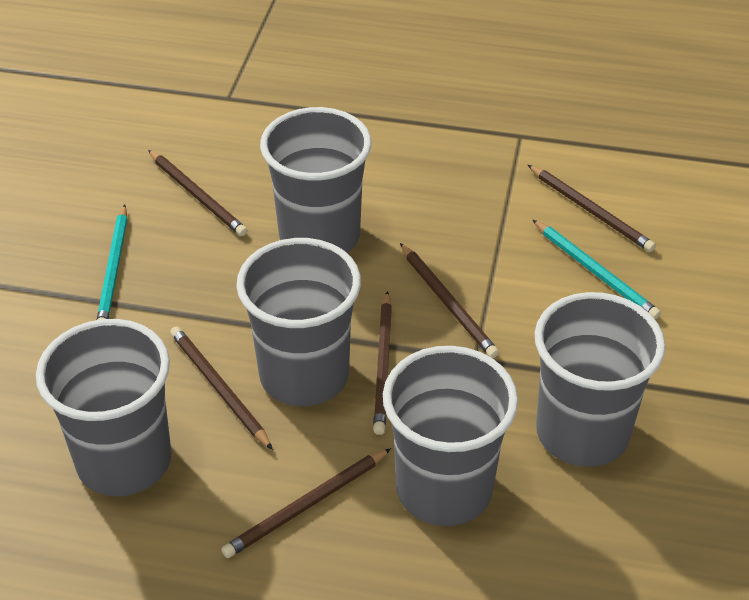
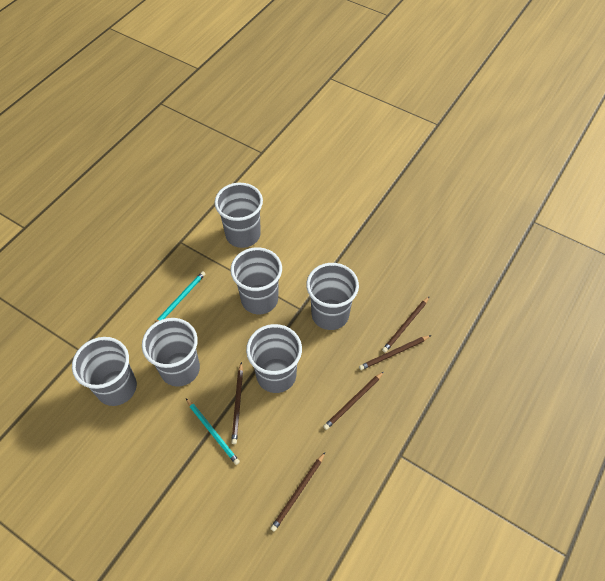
brown pencil: 6 -> 5
grey cup: 5 -> 6

